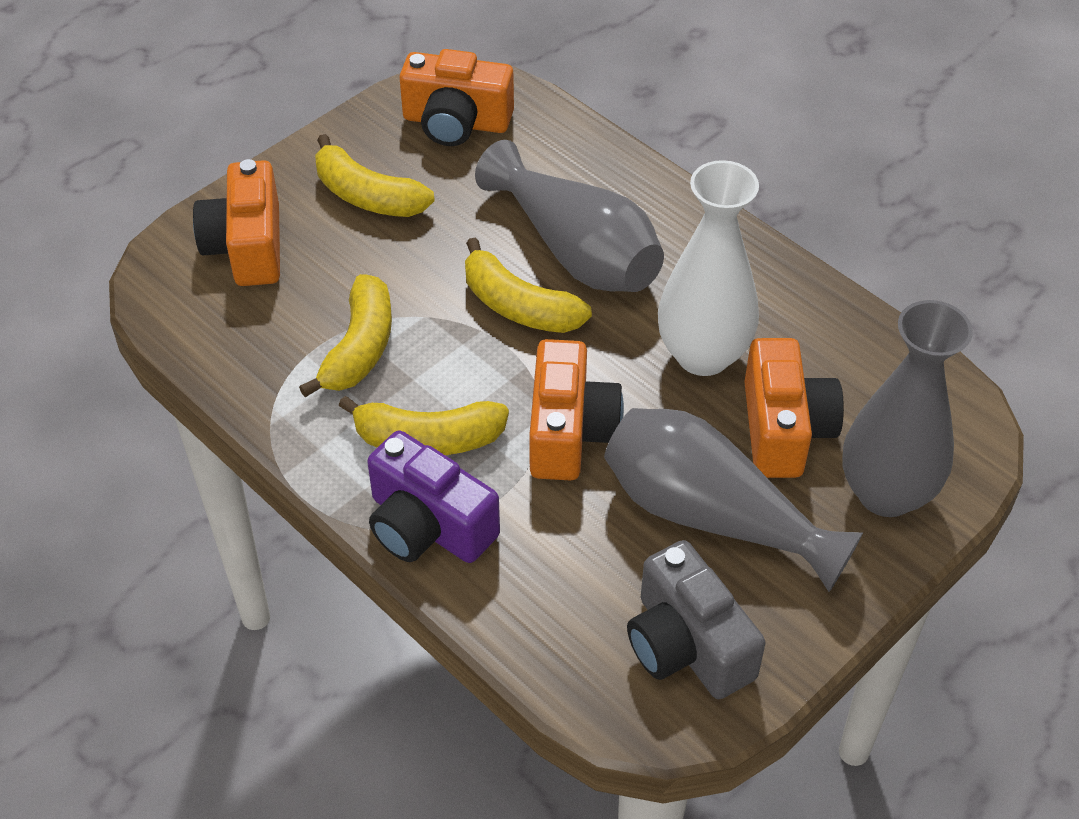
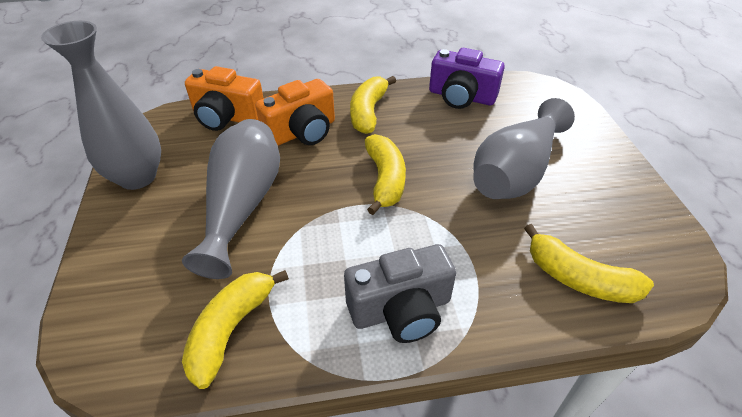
orange camera: 4 -> 2
white vase: 1 -> 0

